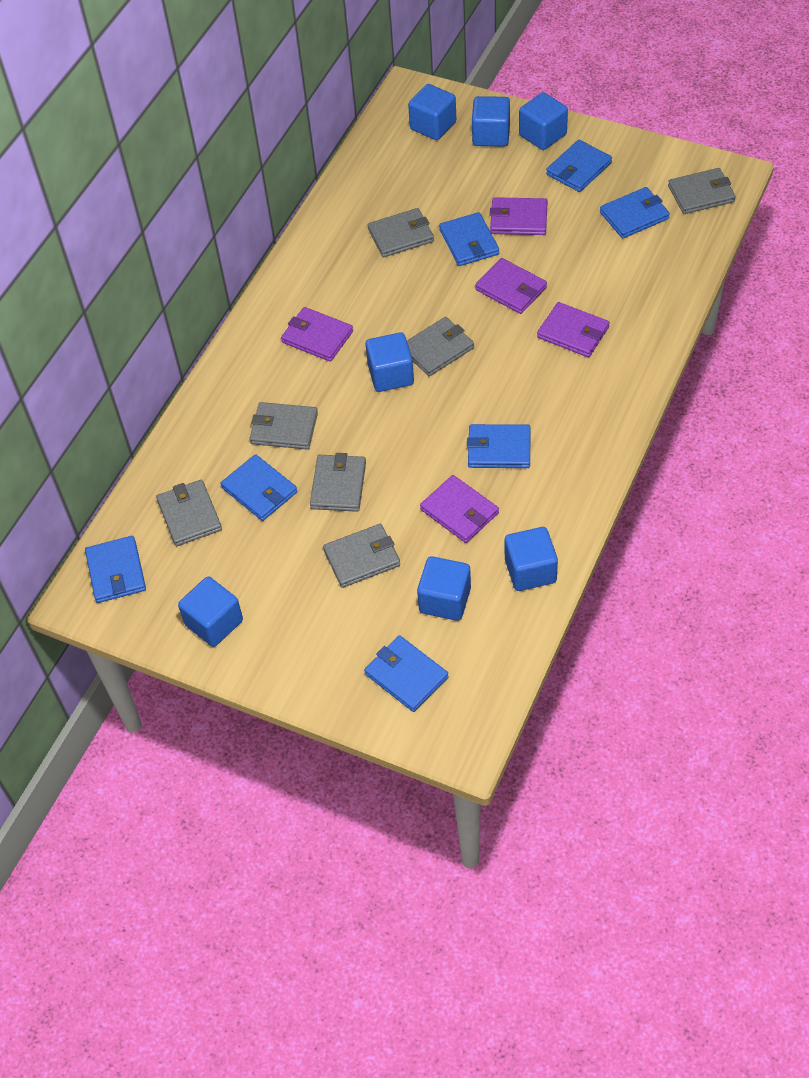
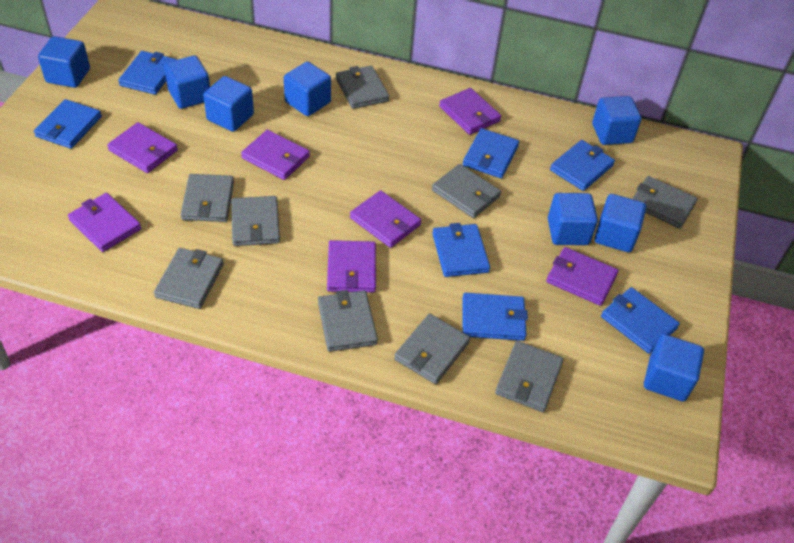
blue cube: 7 -> 8
grey wallet: 7 -> 9
purple wallet: 5 -> 7

